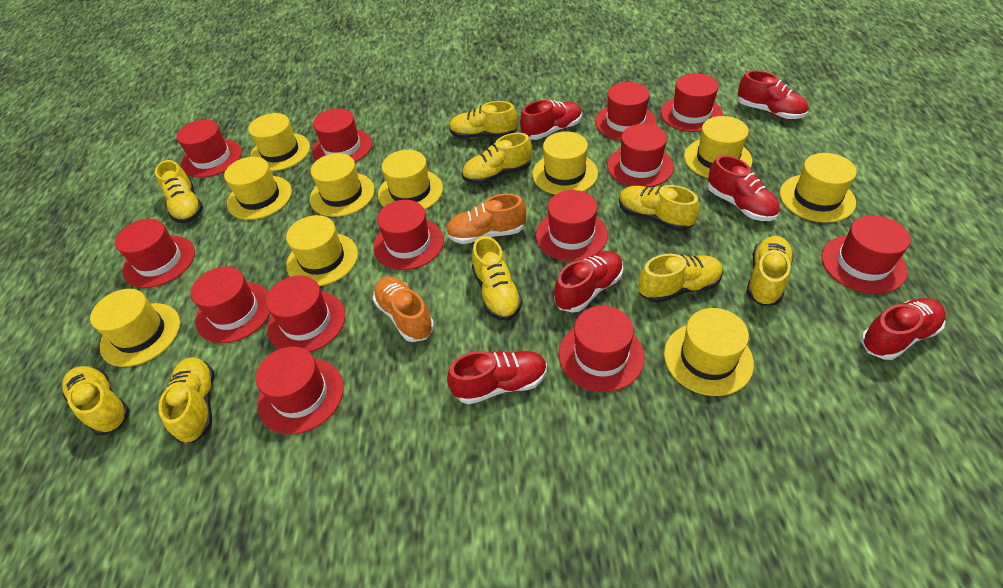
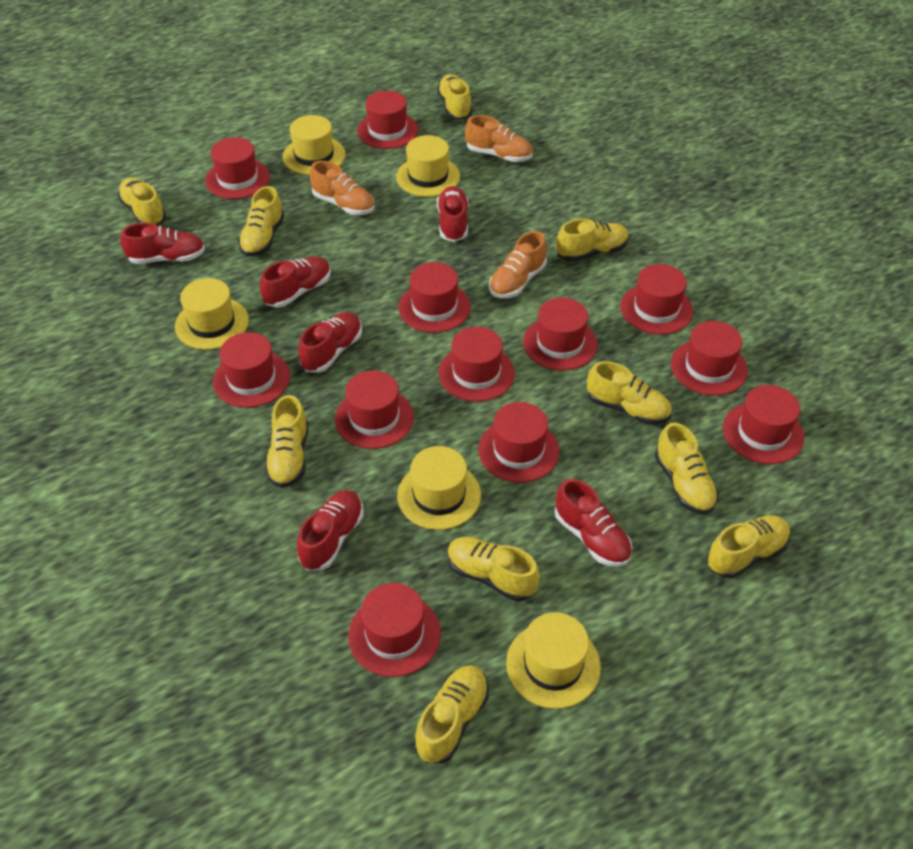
orange shoe: 2 -> 3
red hat: 13 -> 12
yellow hat: 10 -> 5
yellow shoe: 9 -> 10

